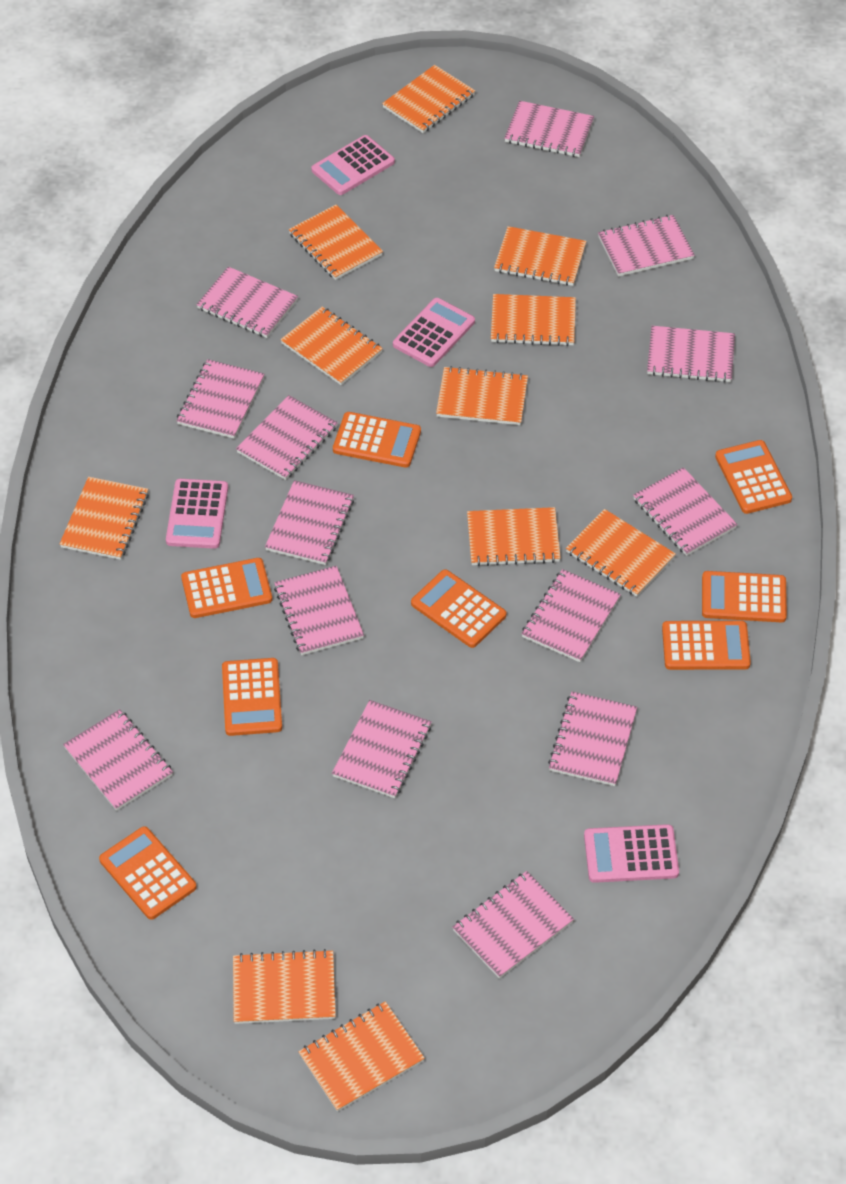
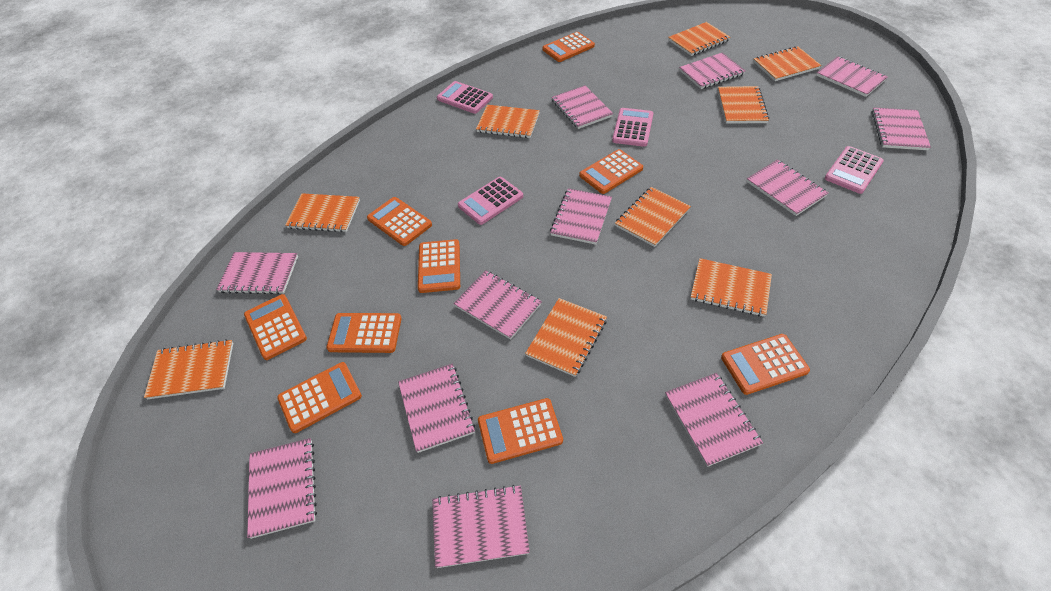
orange calculator: 8 -> 9
orange notebook: 11 -> 9
pink notebook: 14 -> 12

